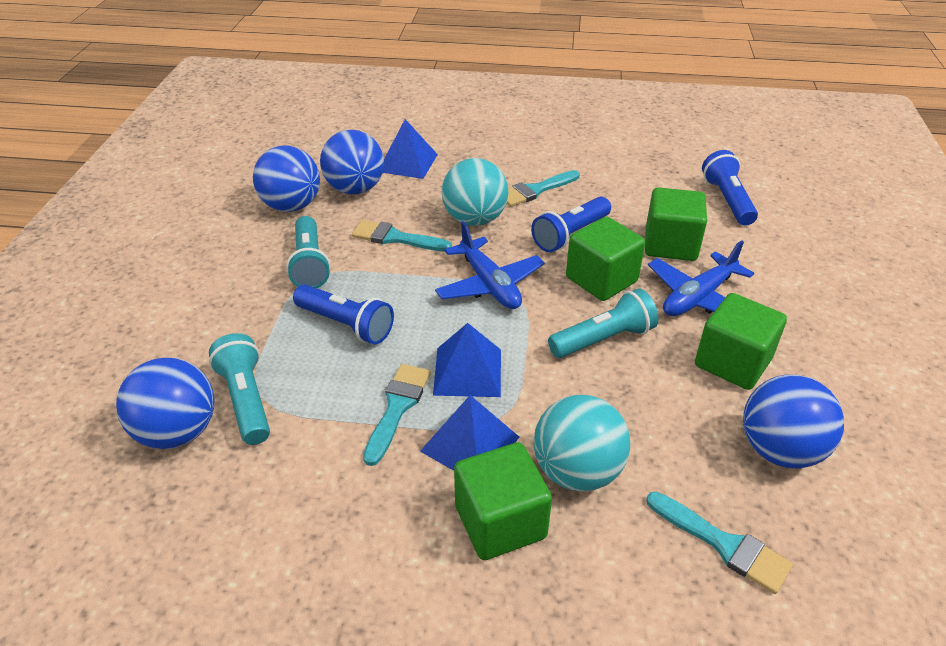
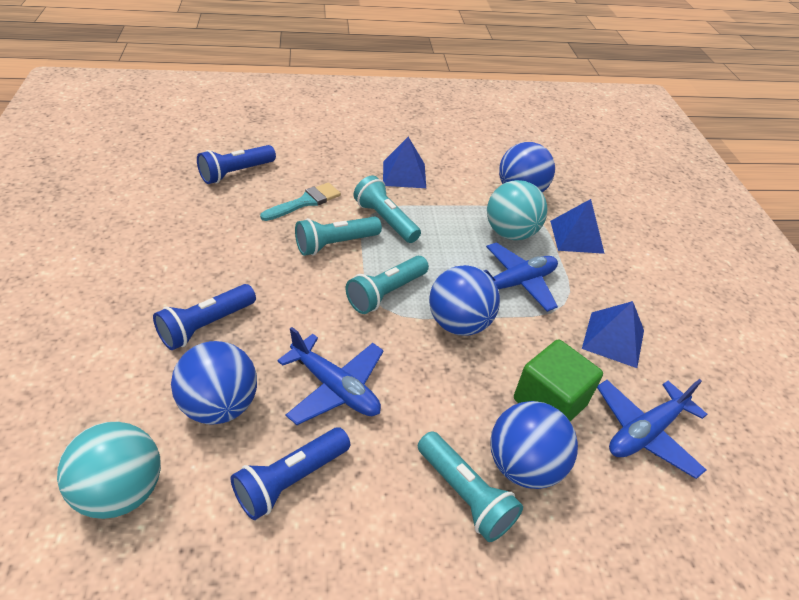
blue plane: 2 -> 3
green cube: 4 -> 1
turquoise brush: 4 -> 1
turquoise flashlight: 3 -> 4

